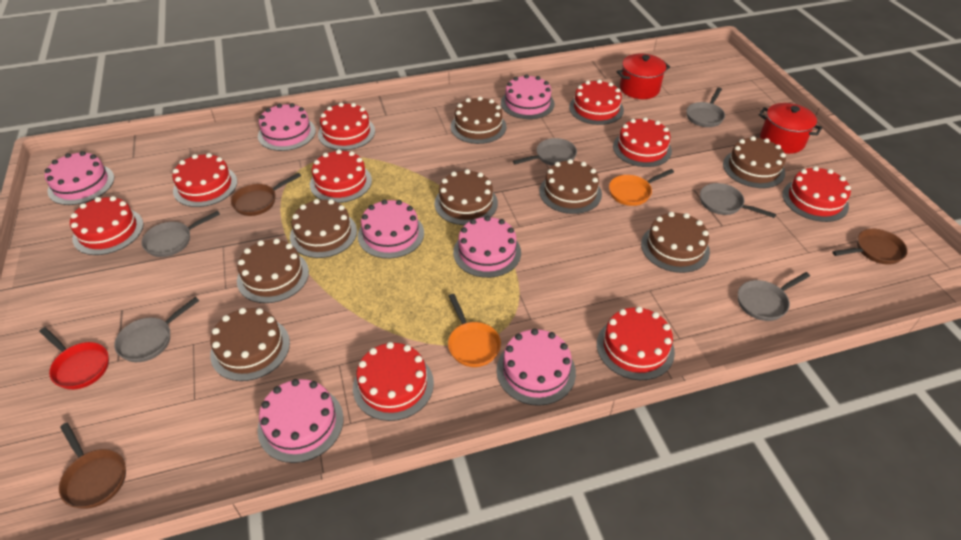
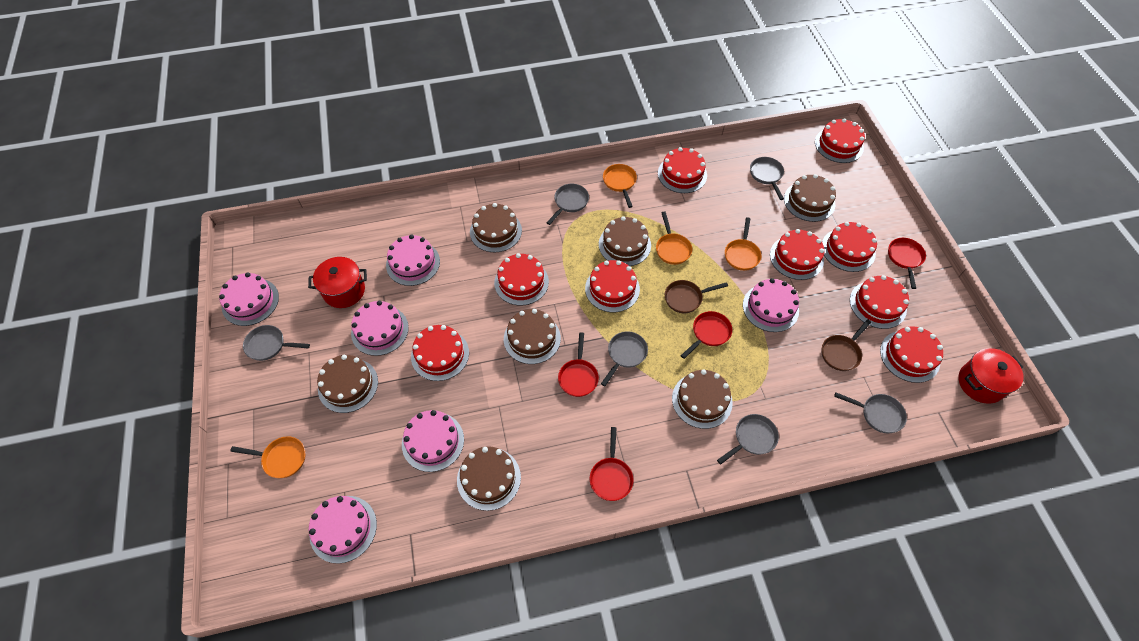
brown cake: 8 -> 7
brown pan: 3 -> 2
orange pan: 2 -> 4
pink cake: 7 -> 6
red pan: 1 -> 4

